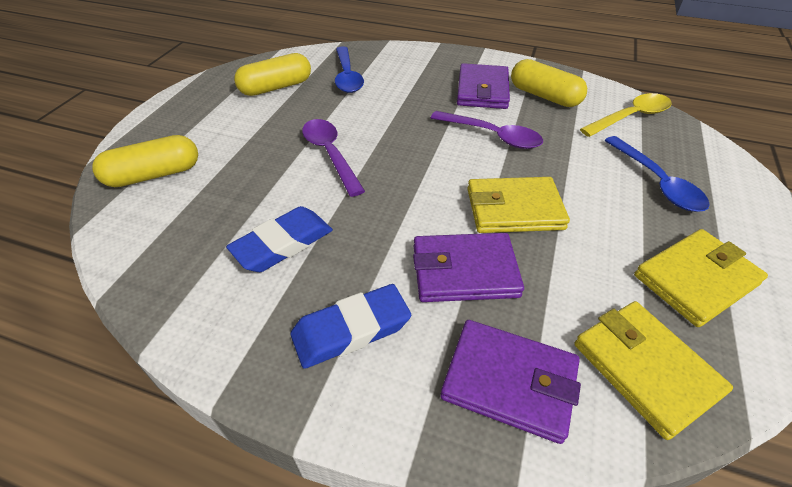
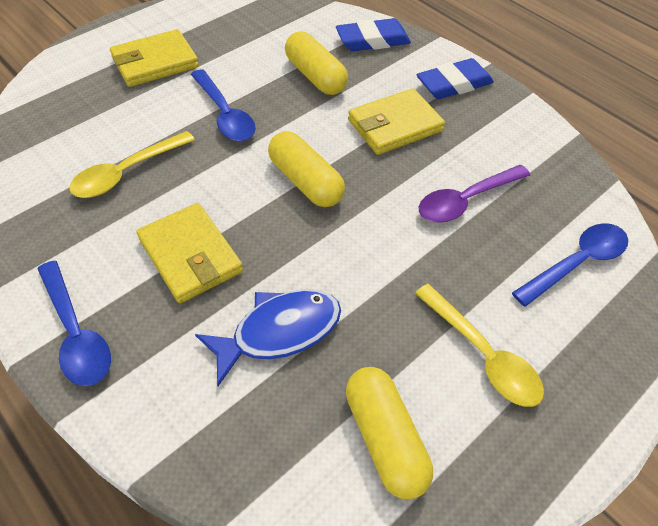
blue fish: 0 -> 1
blue spoon: 2 -> 3
purple spoon: 2 -> 1
purple wallet: 3 -> 0
yellow spoon: 1 -> 2

